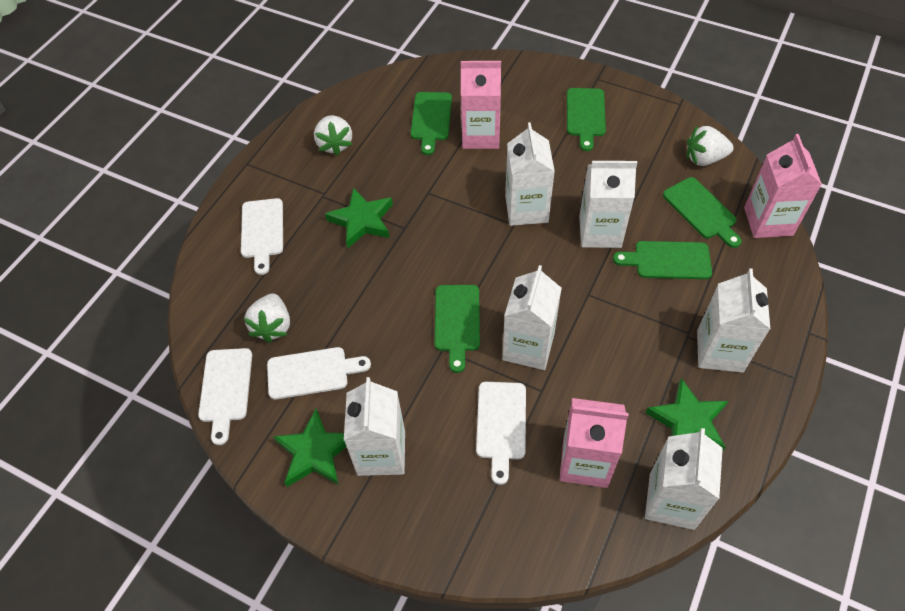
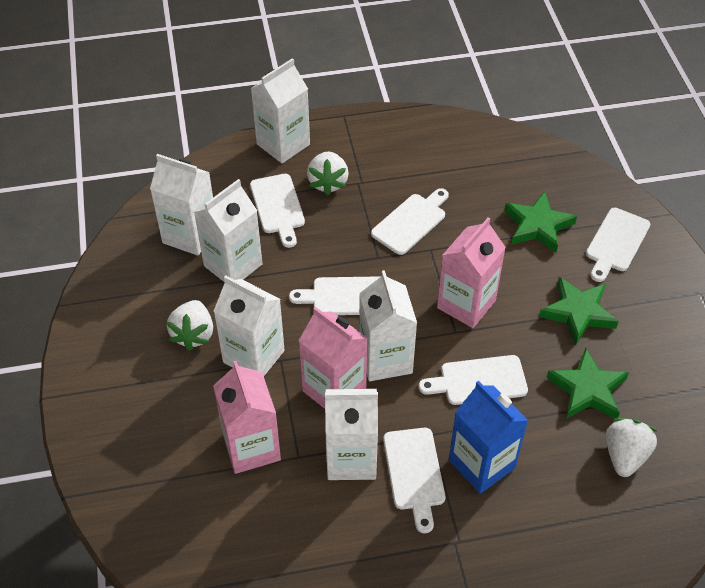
blue carton: 0 -> 1
green cutting board: 5 -> 0
white cutting board: 4 -> 6

